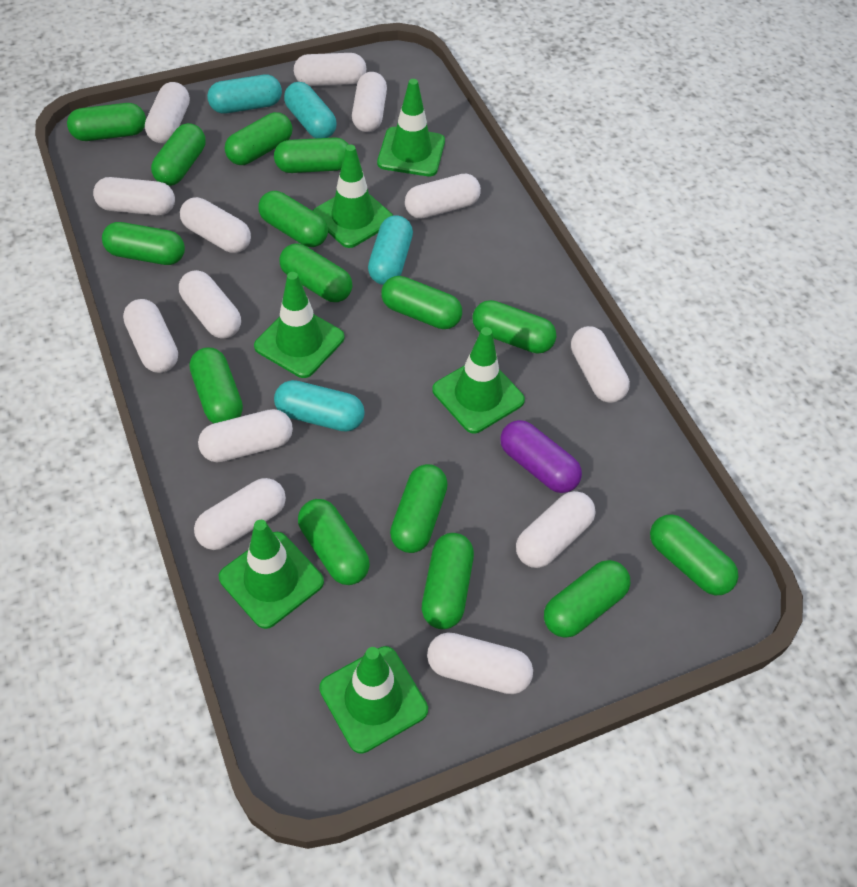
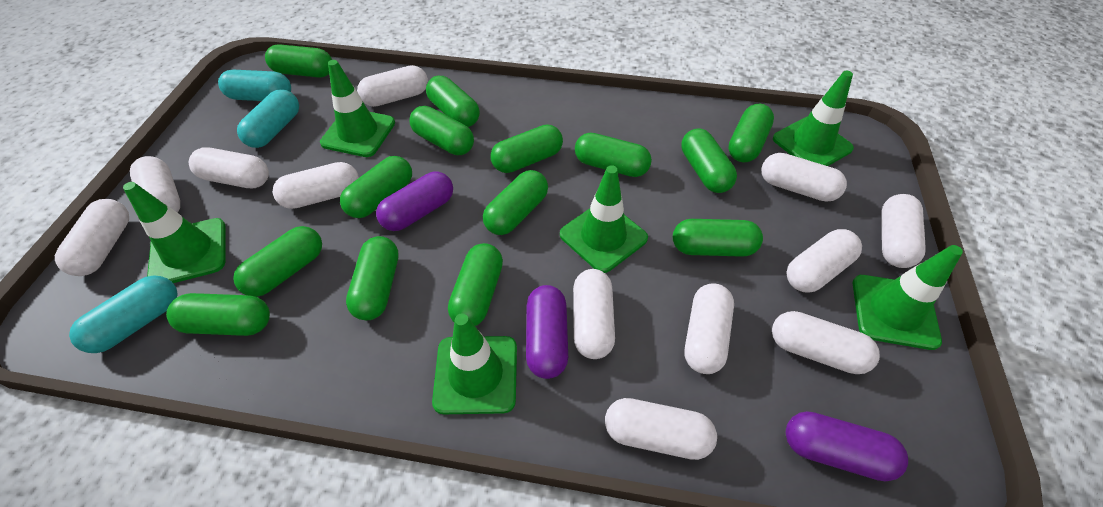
green capsule: 15 -> 14
purple capsule: 1 -> 3
turquoise capsule: 4 -> 3
white capsule: 13 -> 12

